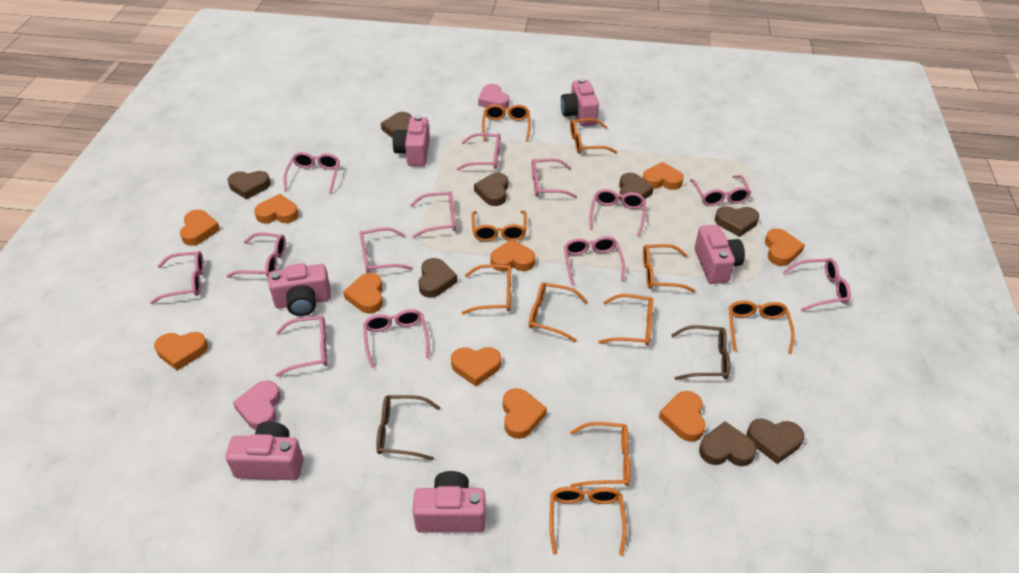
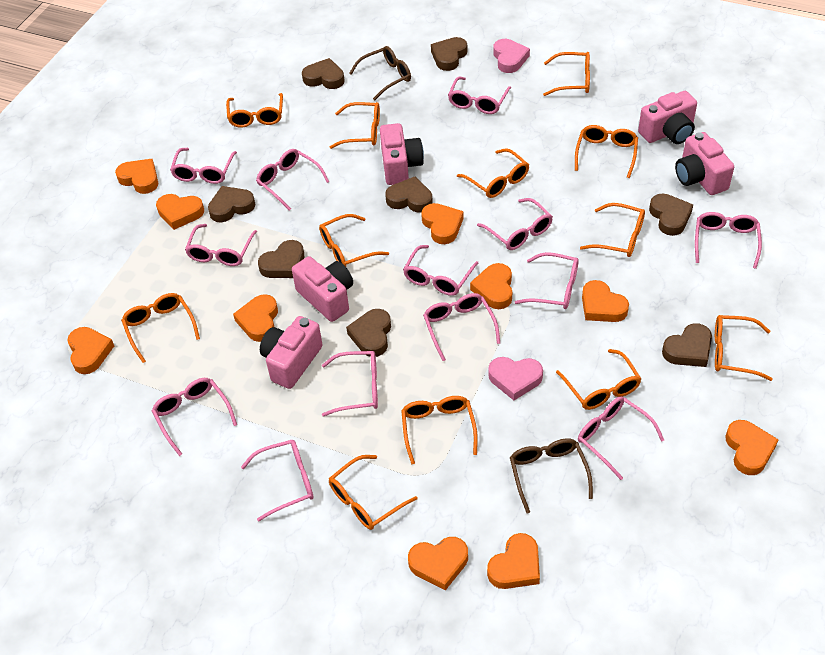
orange glasses: 10 -> 12
pink camera: 6 -> 5

